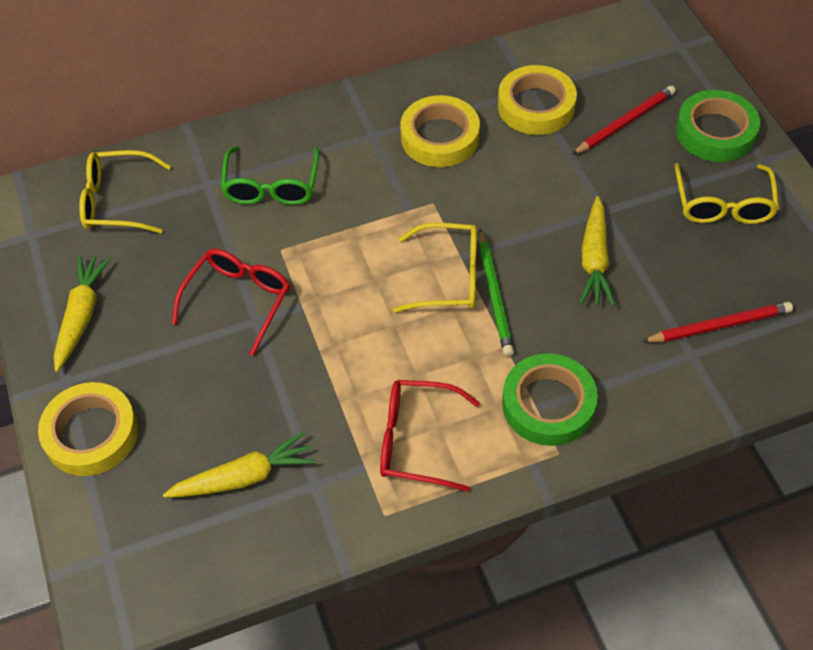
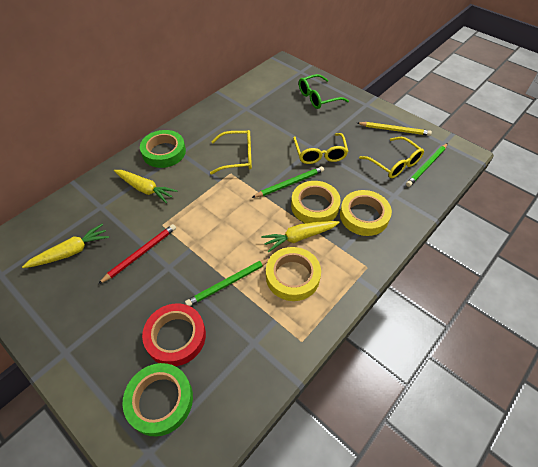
green pencil: 1 -> 3
red glasses: 2 -> 0
red pencil: 2 -> 1
red tape: 0 -> 1
yellow pencil: 0 -> 1

